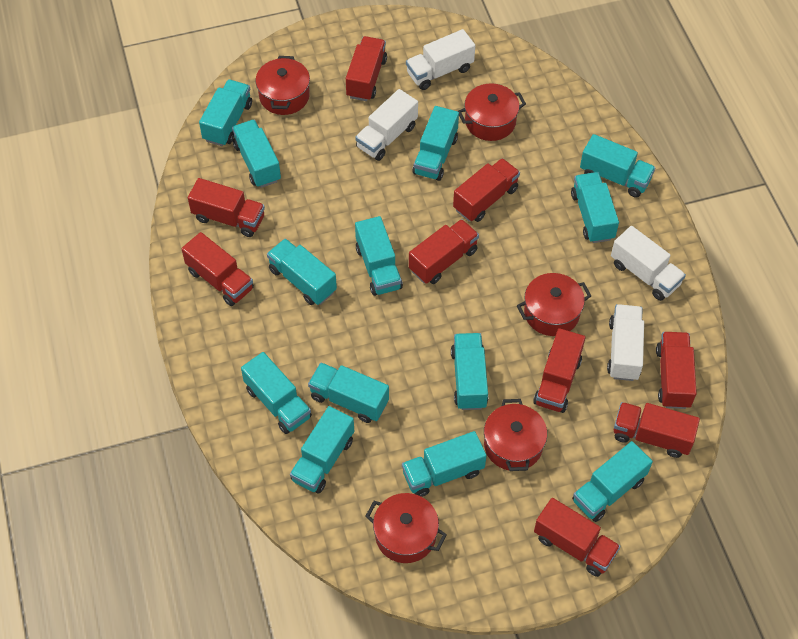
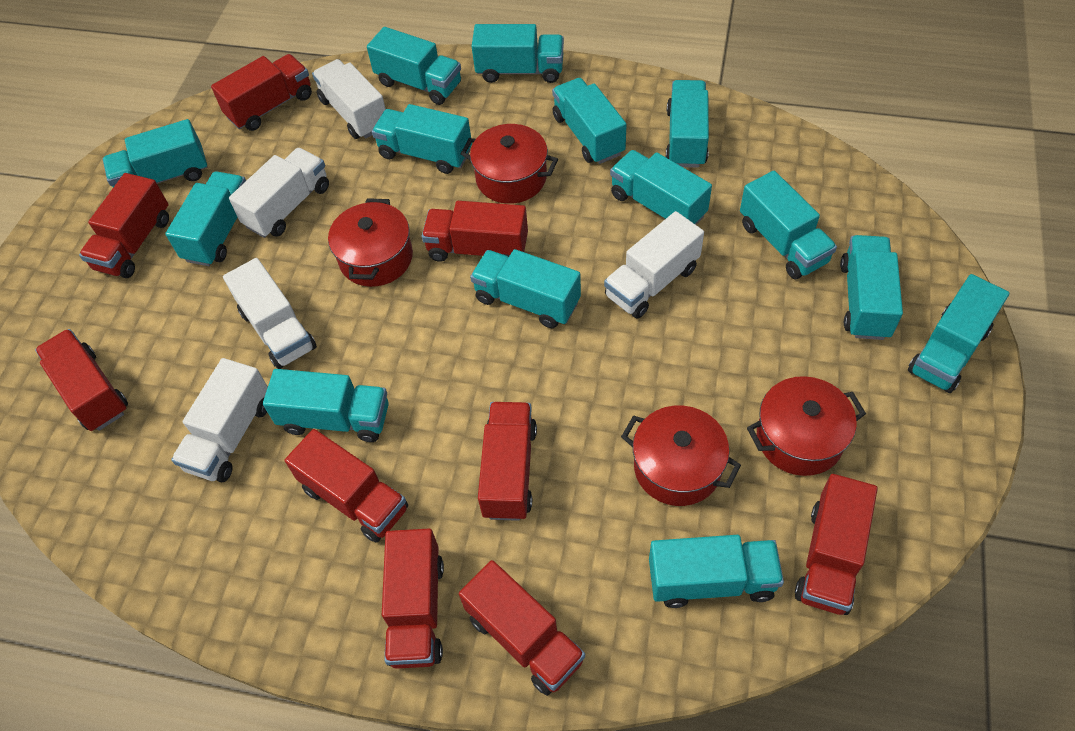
red pot: 5 -> 4
turquoise truck: 13 -> 14
white truck: 4 -> 5

